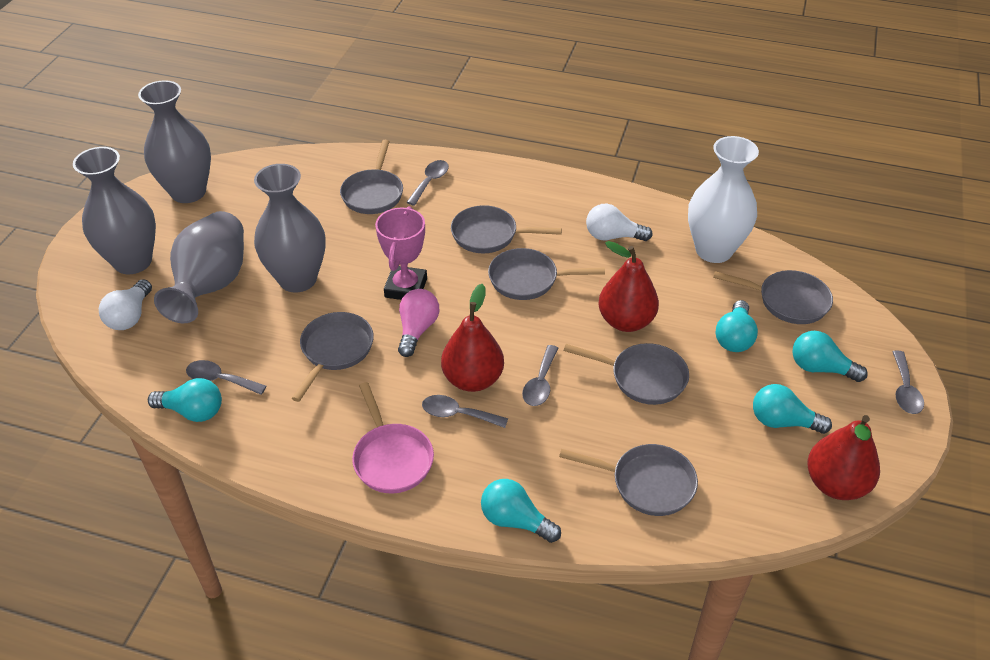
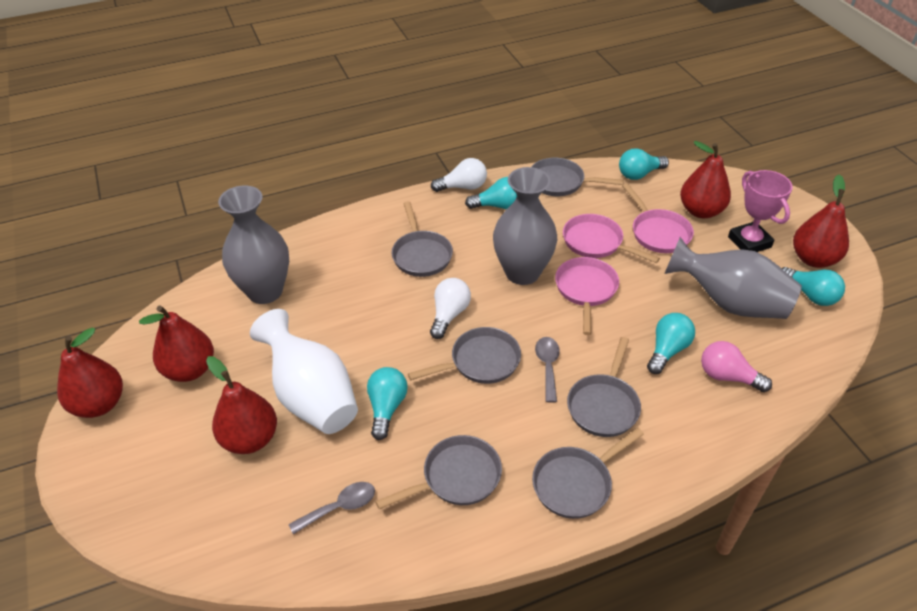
grey pan: 7 -> 6
grey spoon: 5 -> 2
grey vase: 4 -> 3
pink pan: 1 -> 3
red pear: 3 -> 5

